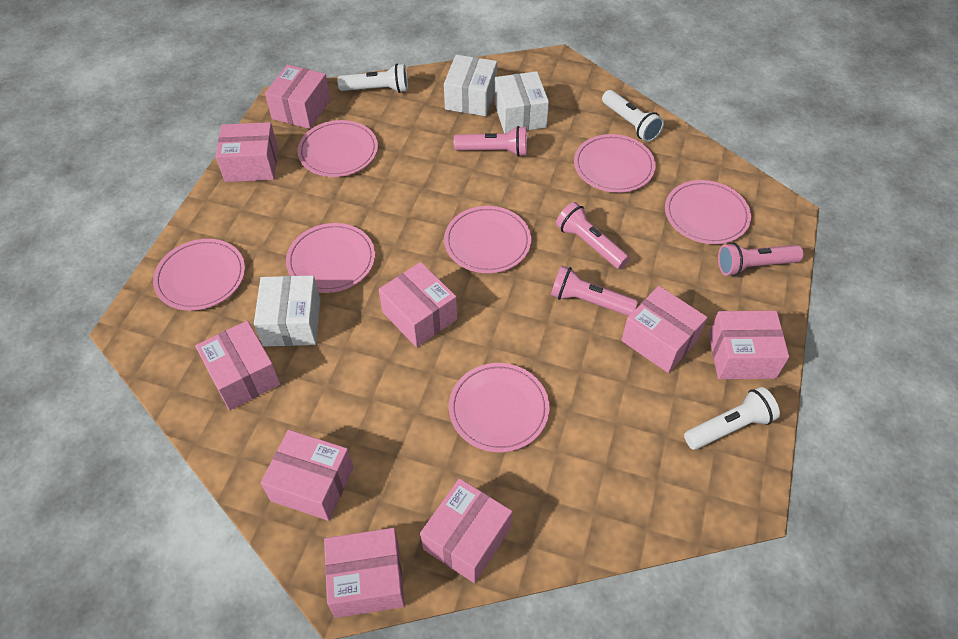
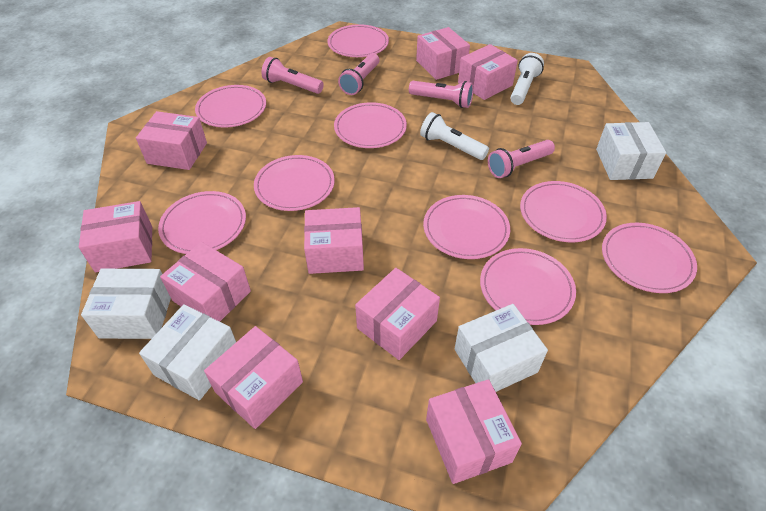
pink plate: 7 -> 9
white box: 3 -> 4
white flashlight: 3 -> 2

